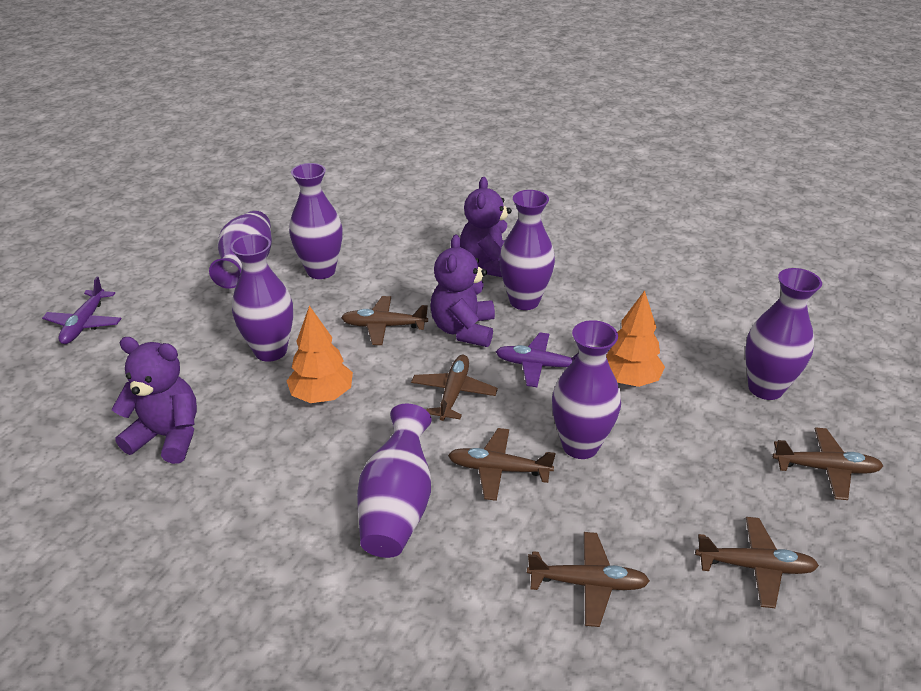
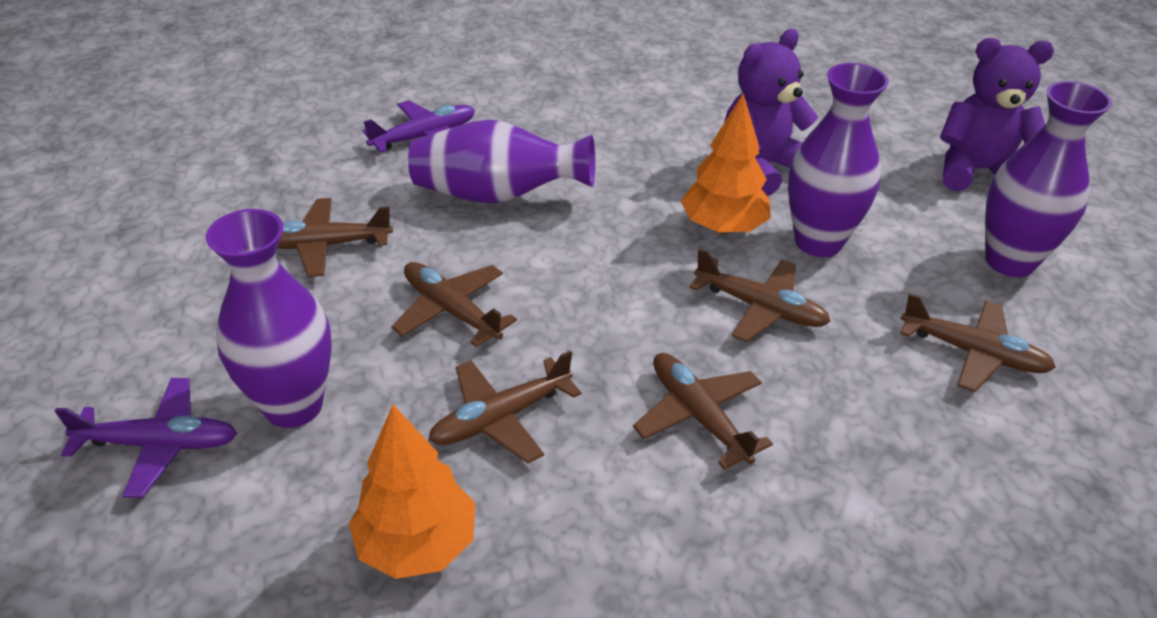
purple teddy bear: 3 -> 2
purple vase: 7 -> 4

